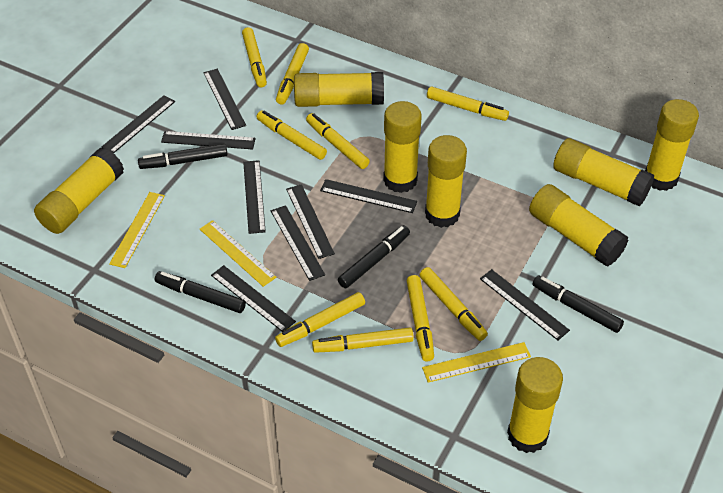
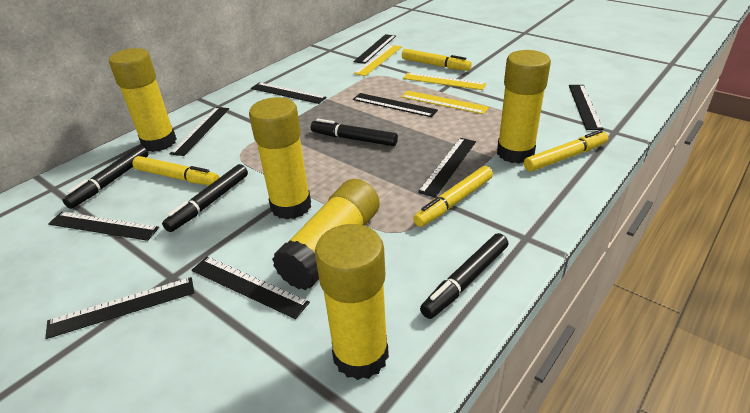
yellow glue stick: 8 -> 5
yellow marker: 9 -> 4

